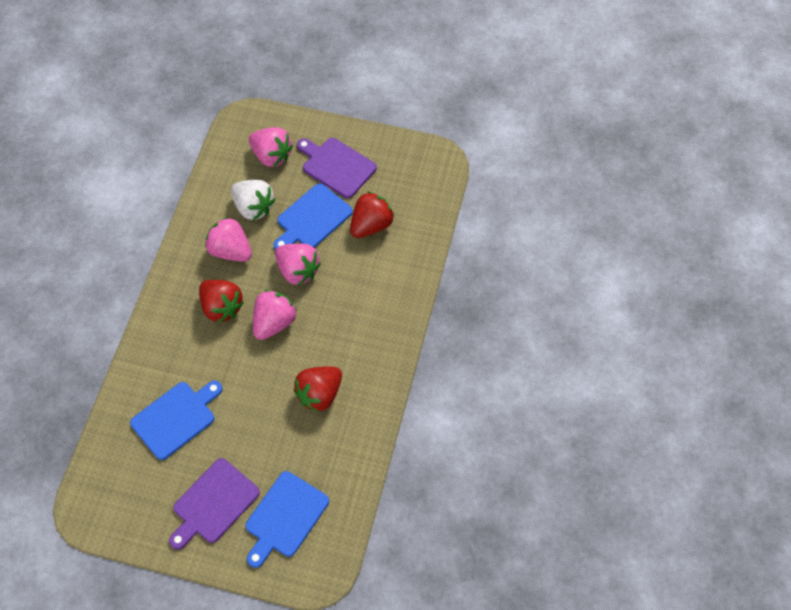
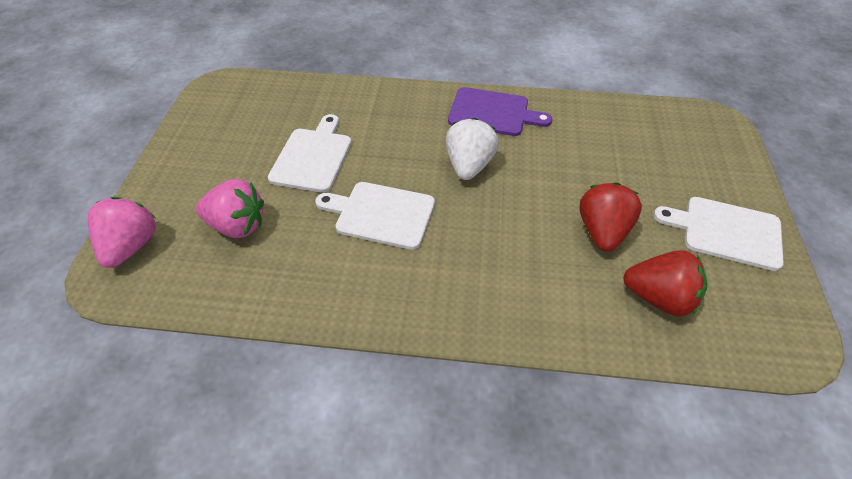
blue cutting board: 3 -> 0
pink strawberry: 4 -> 2
purple cutting board: 2 -> 1
red strawberry: 3 -> 2
white cutting board: 0 -> 3

